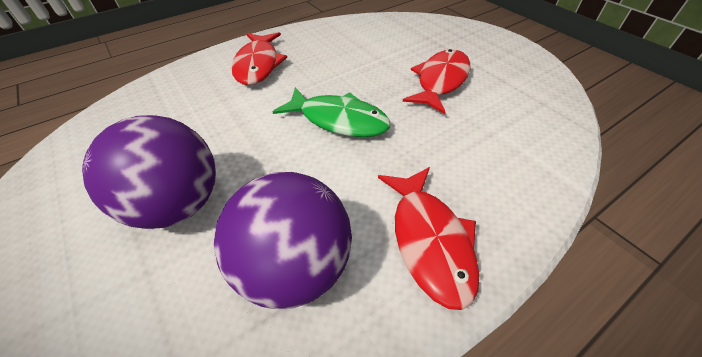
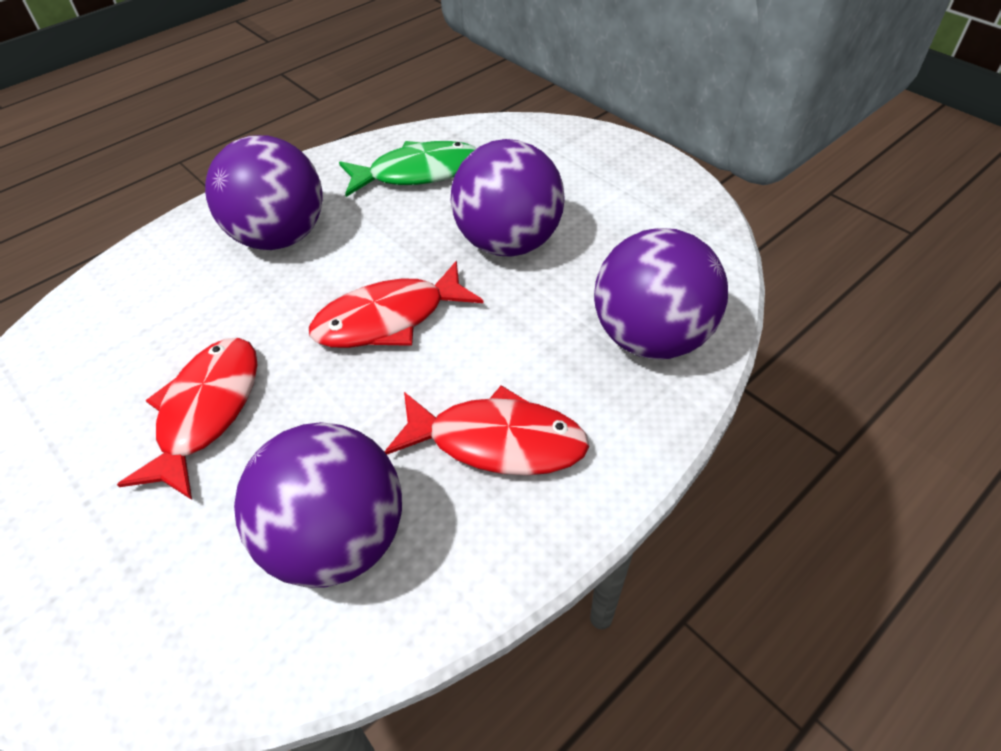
purple ball: 2 -> 4

